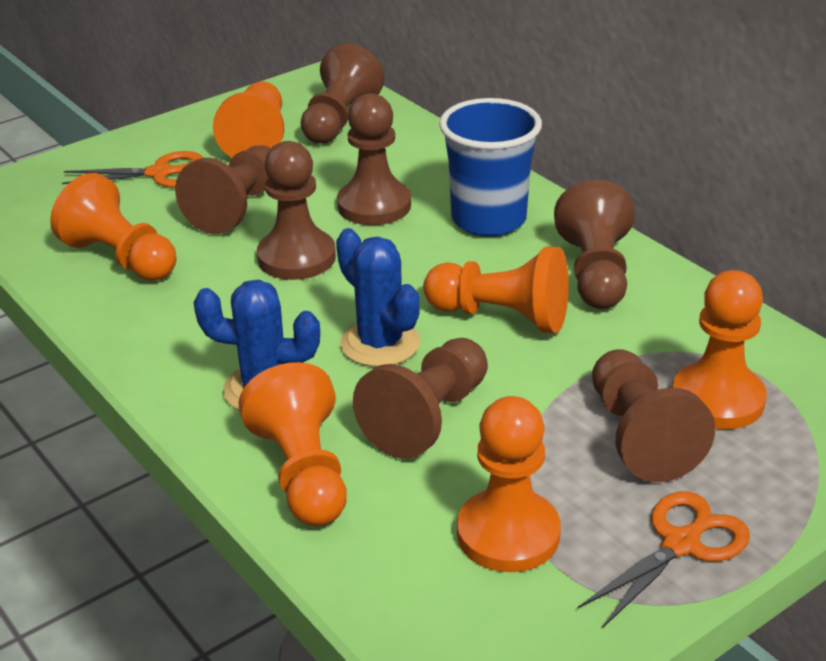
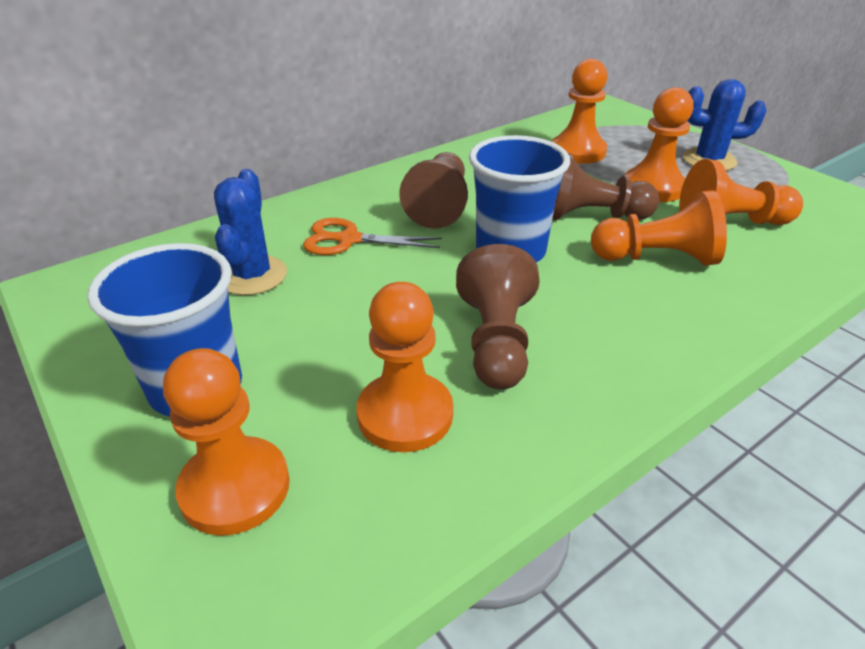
blue cup: 1 -> 2
brown pawn: 7 -> 3
orange scissors: 2 -> 1

